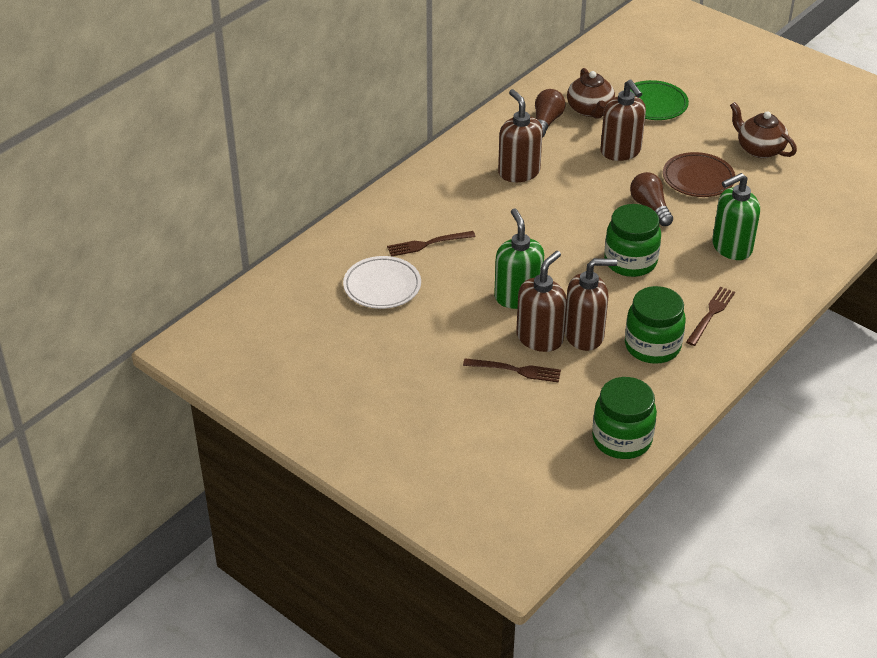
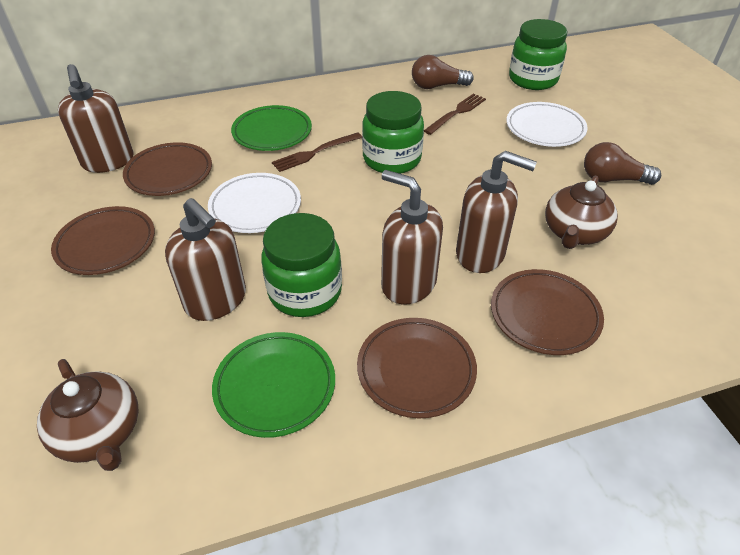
brown fork: 3 -> 2
brown plate: 1 -> 4
green plate: 1 -> 2
green soap dispenser: 2 -> 0
white plate: 1 -> 2

